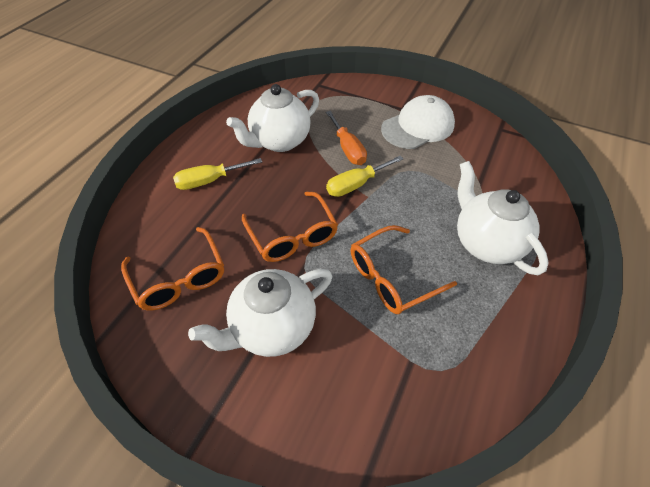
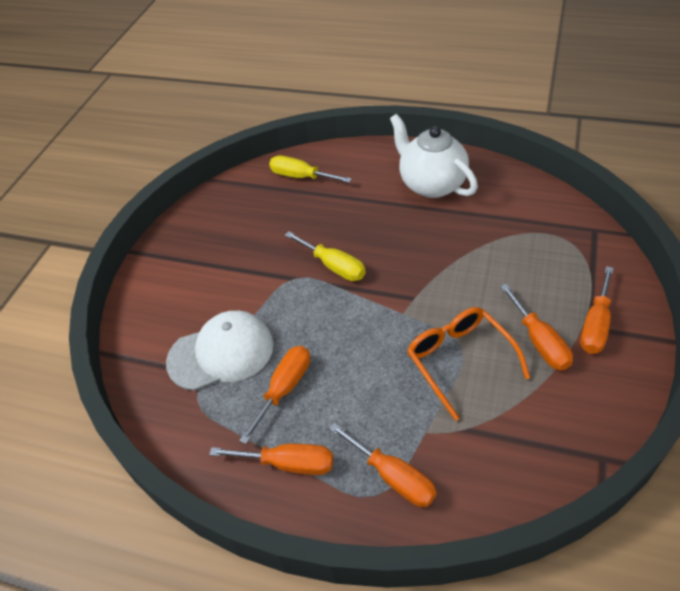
orange glasses: 3 -> 1
orange screwdriver: 1 -> 5
white teapot: 3 -> 1

